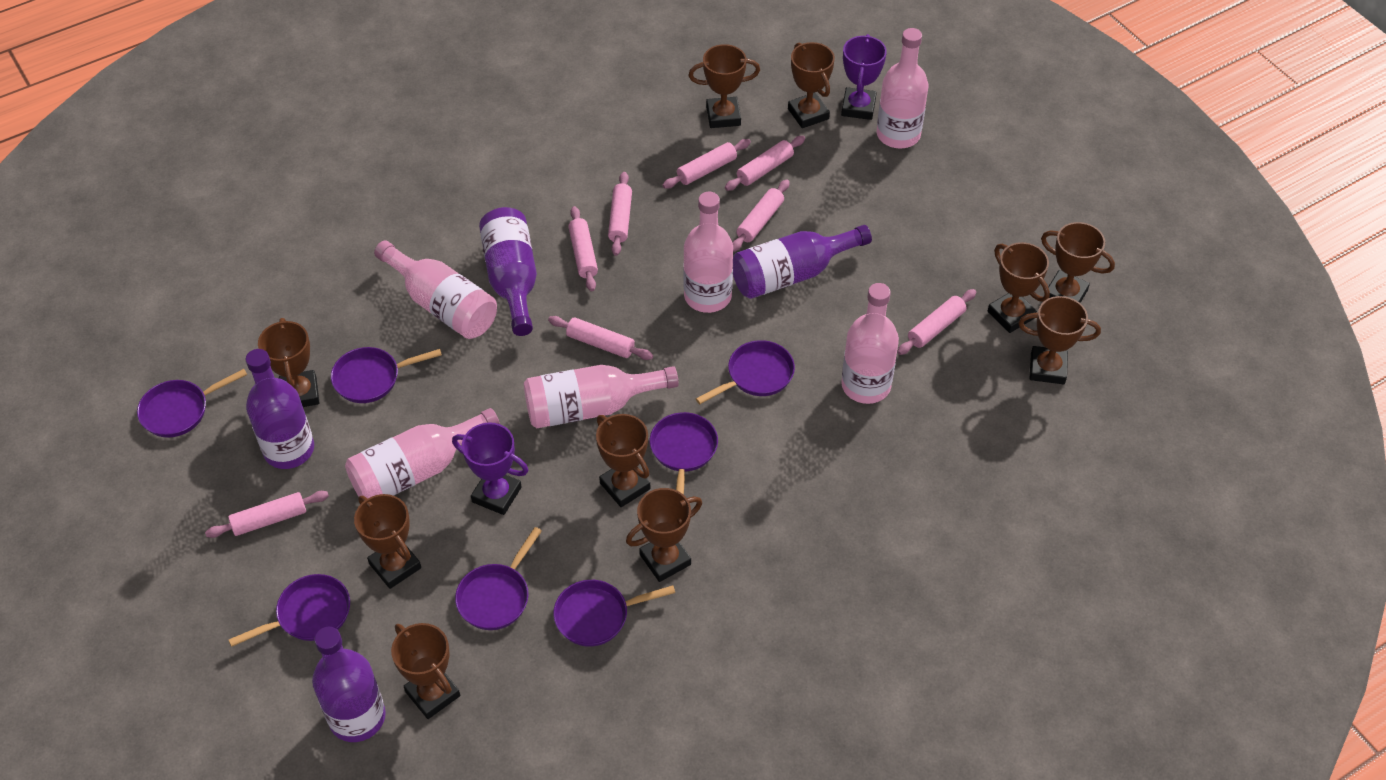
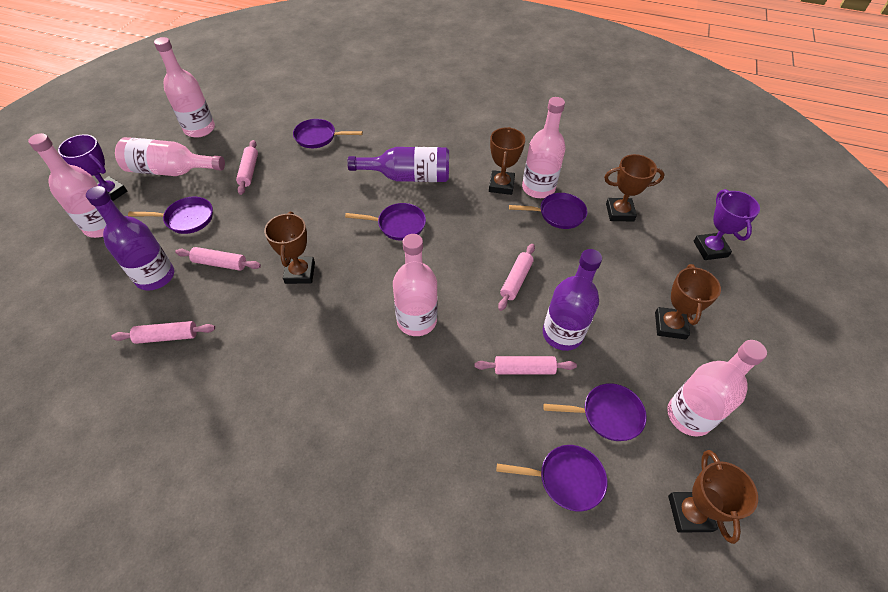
brown trophy: 10 -> 5
pink rolling pin: 8 -> 5
purple bottle: 4 -> 3
purple pan: 7 -> 6

